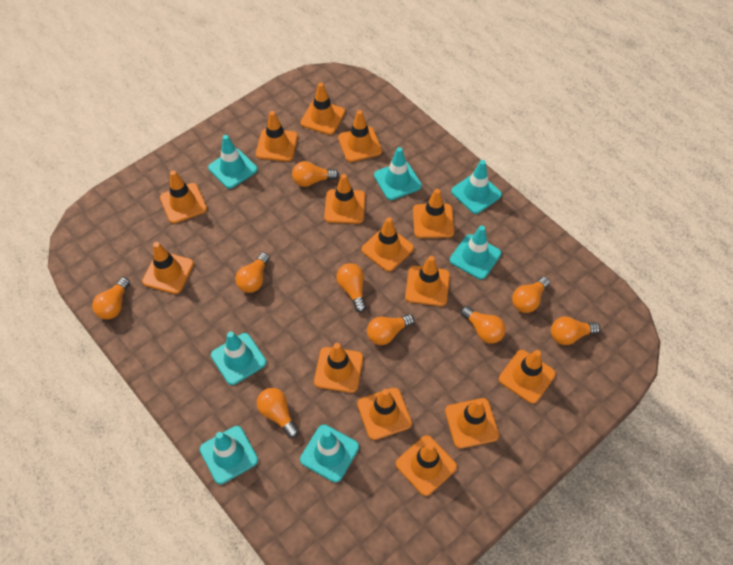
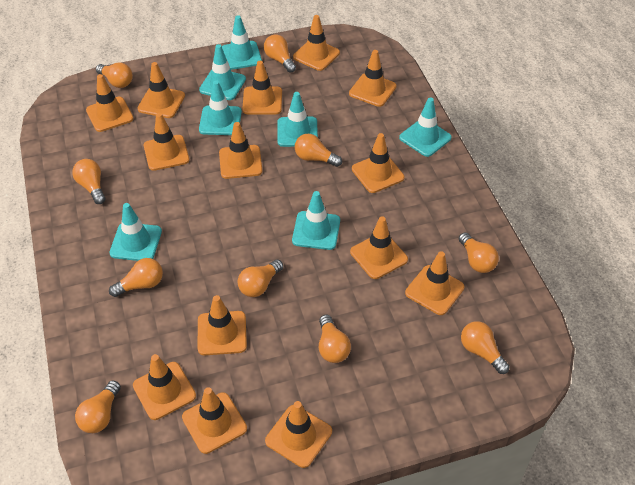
orange light bulb: 9 -> 10

